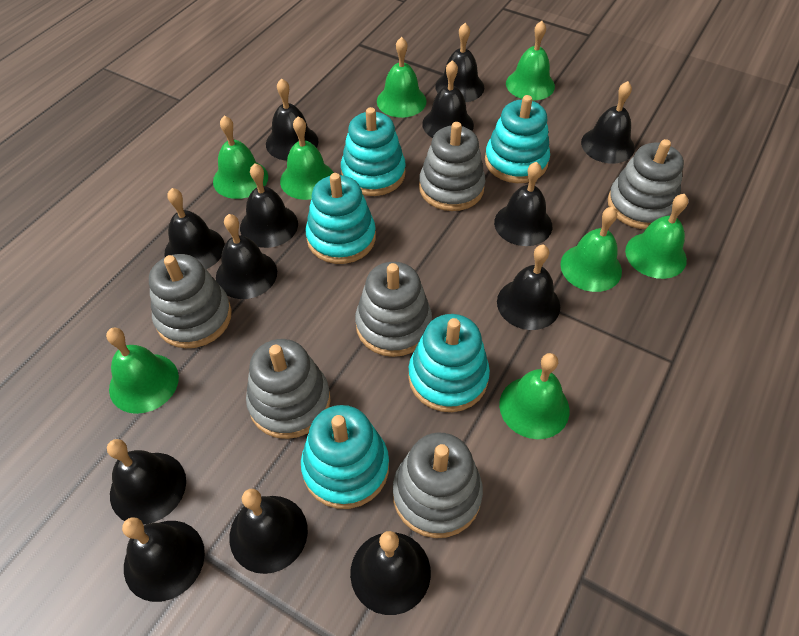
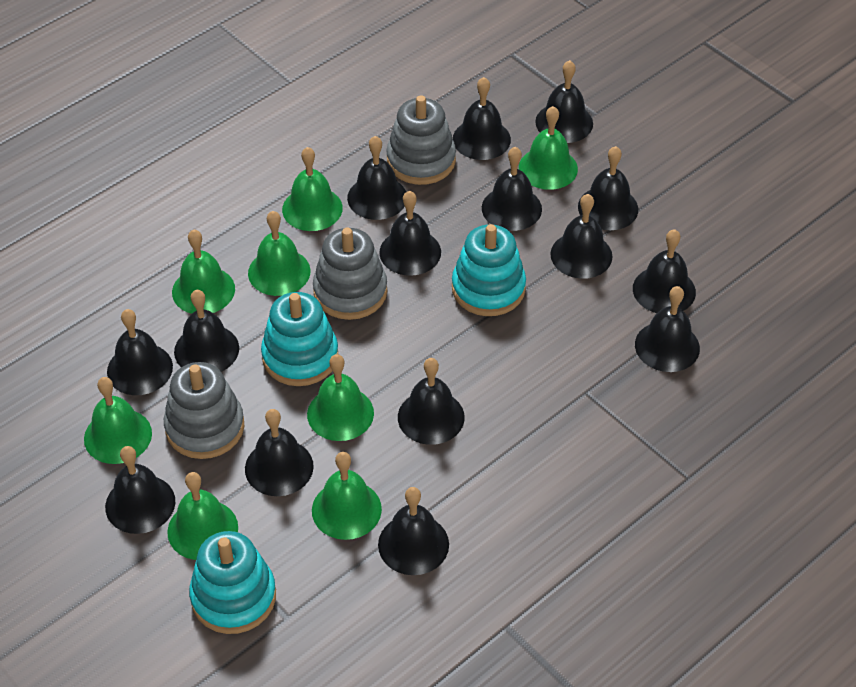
black bell: 13 -> 15
grey stacking toy: 6 -> 3
turquoise stacking toy: 5 -> 3

